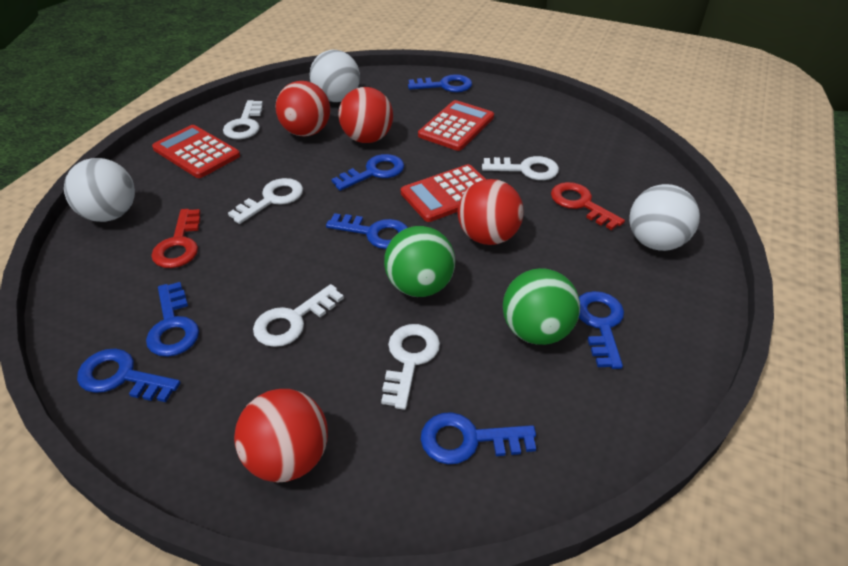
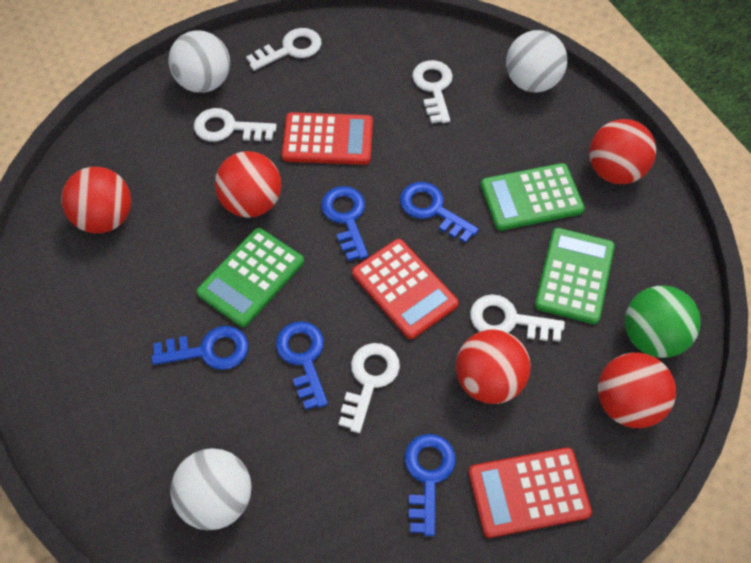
blue key: 7 -> 5
green ball: 2 -> 1
green calculator: 0 -> 3
red ball: 4 -> 5
red key: 2 -> 0

